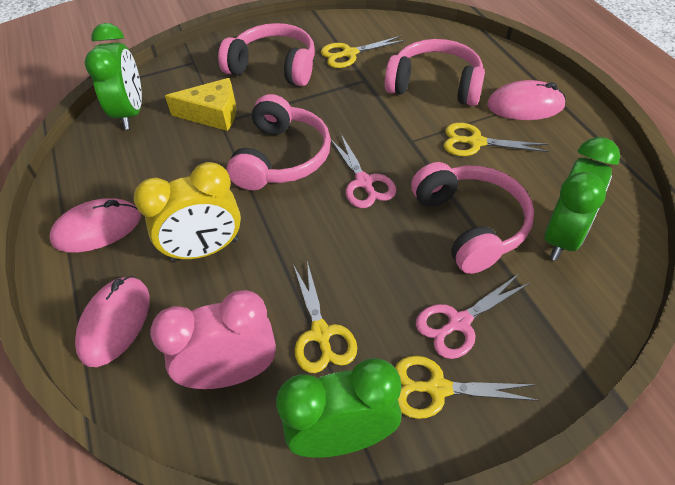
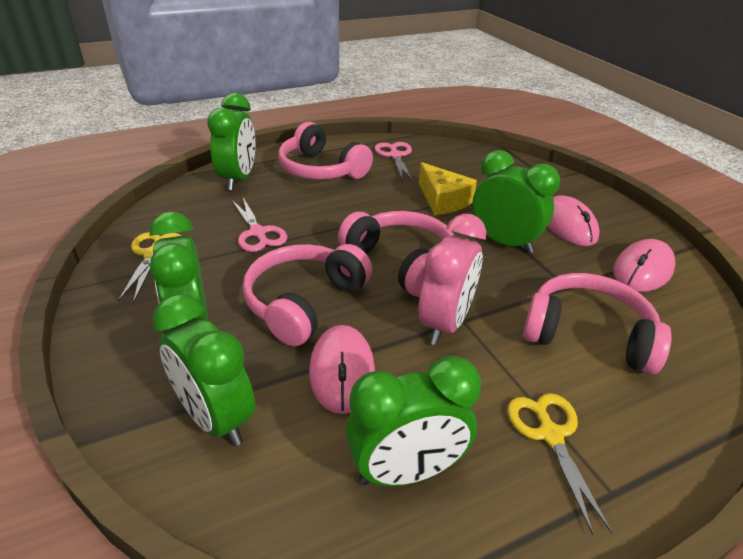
green clock: 3 -> 5
yellow clock: 1 -> 0
yellow scissors: 4 -> 2

